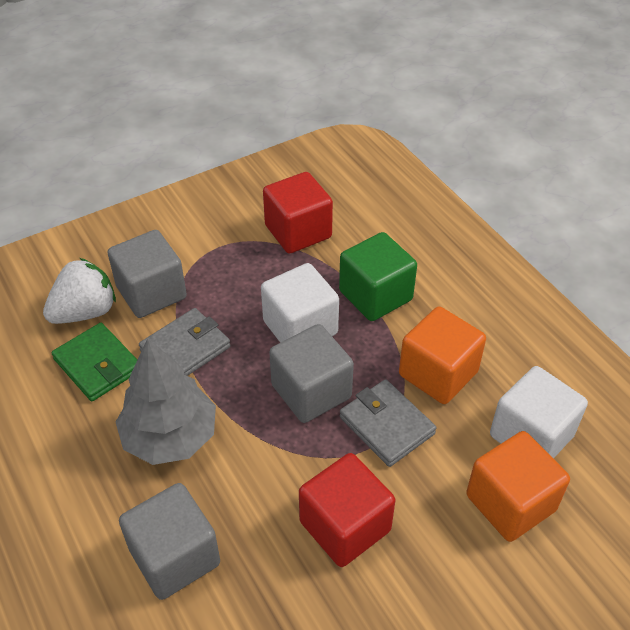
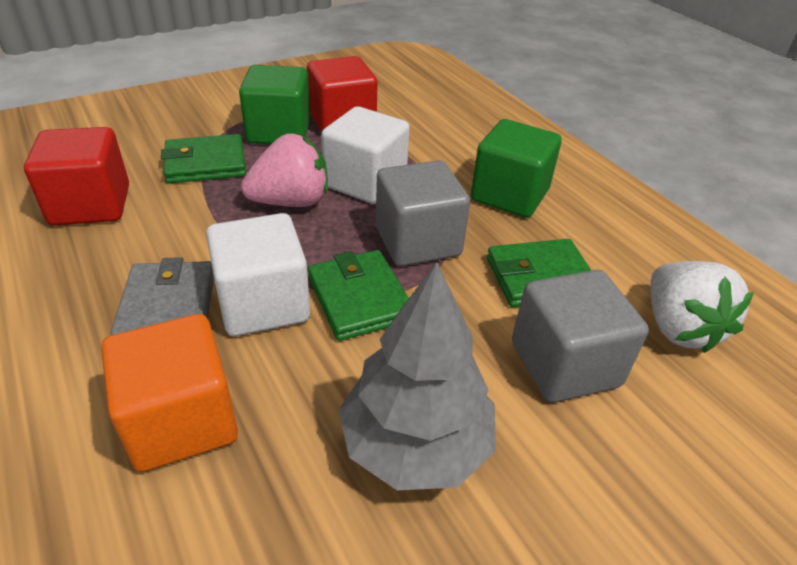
green cube: 1 -> 2
green wallet: 1 -> 3
grey cube: 3 -> 2
grey wallet: 2 -> 1
orange cube: 2 -> 1
pink strawberry: 0 -> 1

